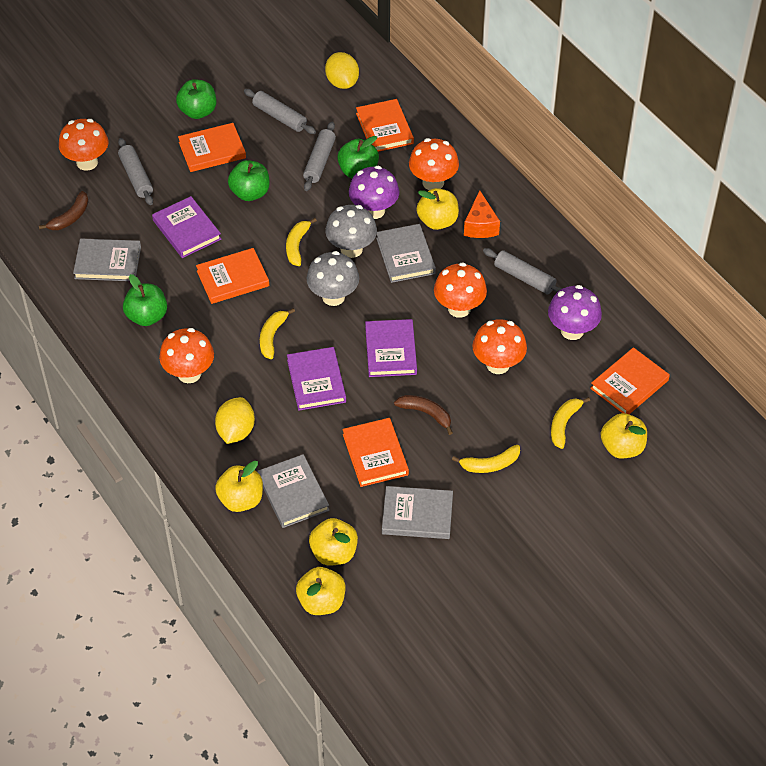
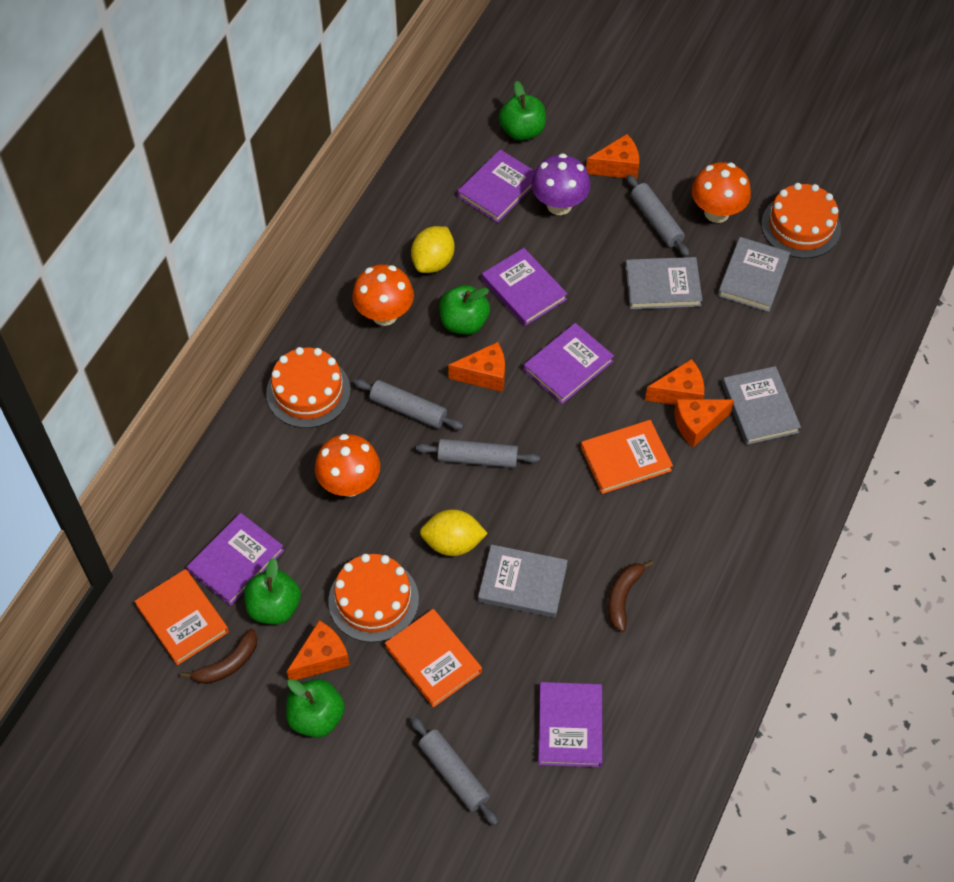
grey mushroom: 2 -> 0
orange book: 5 -> 3
orange cake: 0 -> 3
orange cheese: 1 -> 5
orange mushroom: 5 -> 3
purple book: 3 -> 5
purple mushroom: 2 -> 1
yellow apple: 5 -> 0
yellow banana: 4 -> 0

